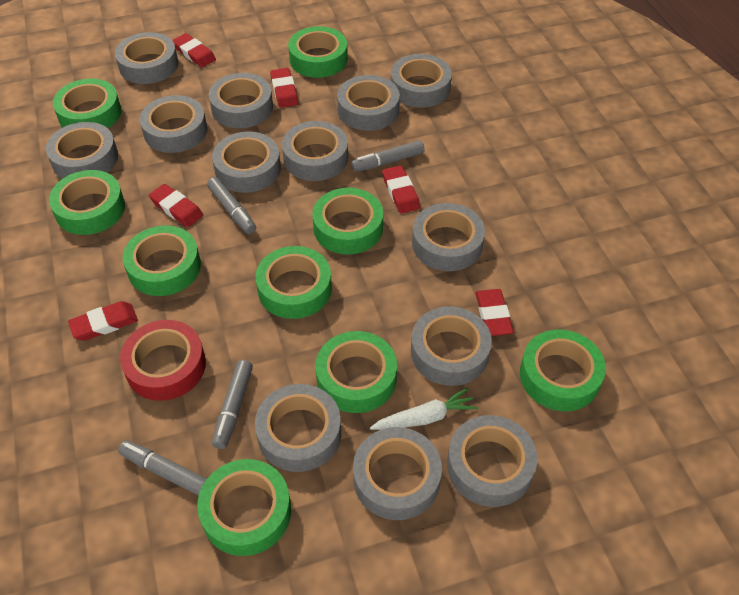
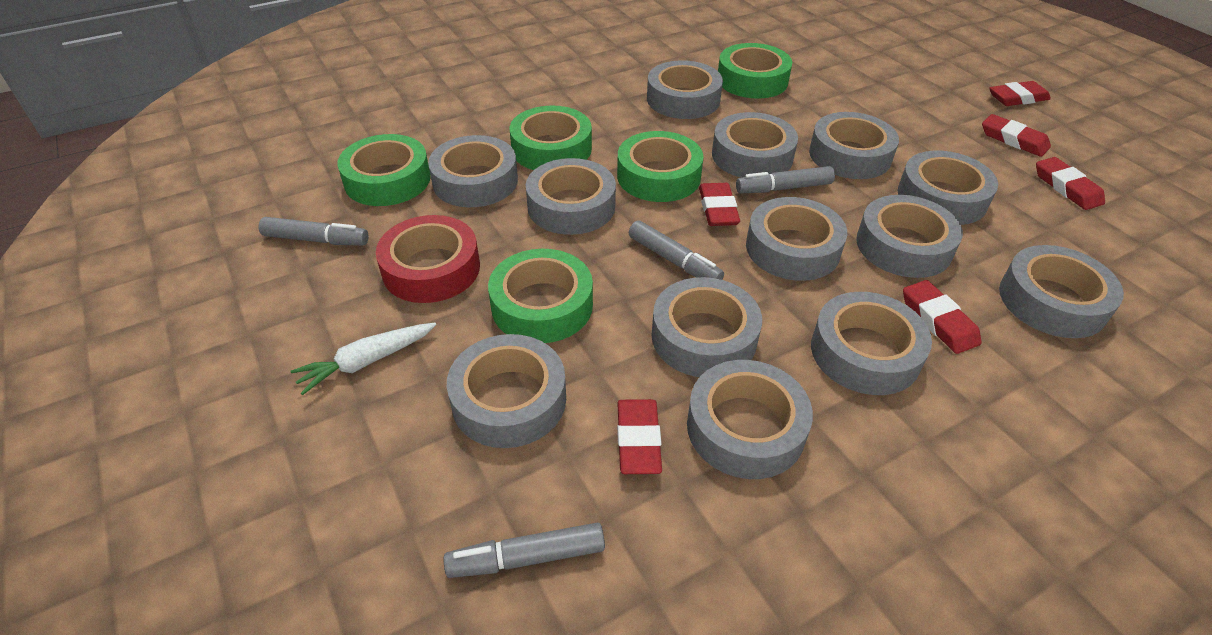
green tape: 9 -> 5

